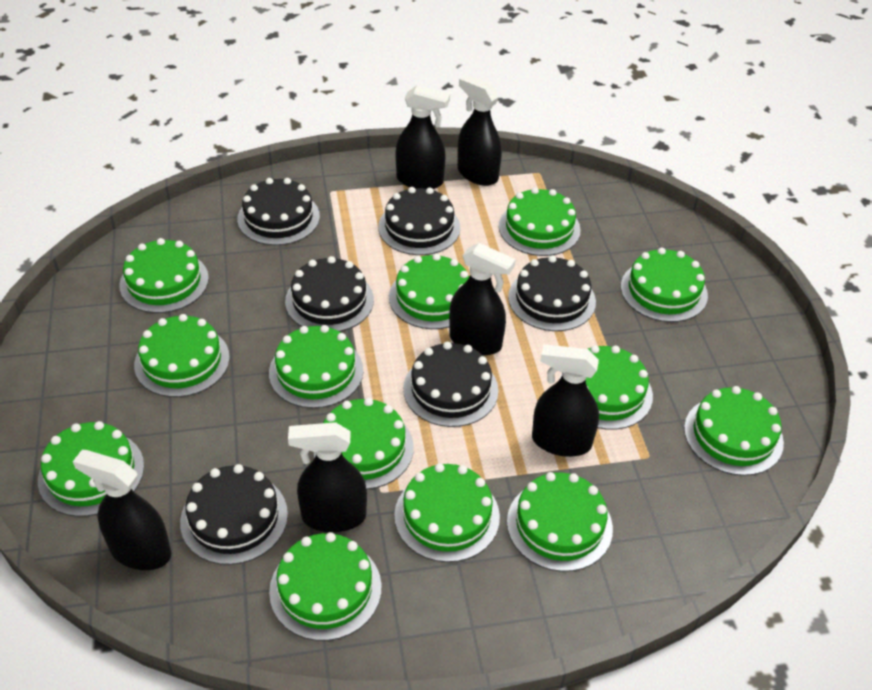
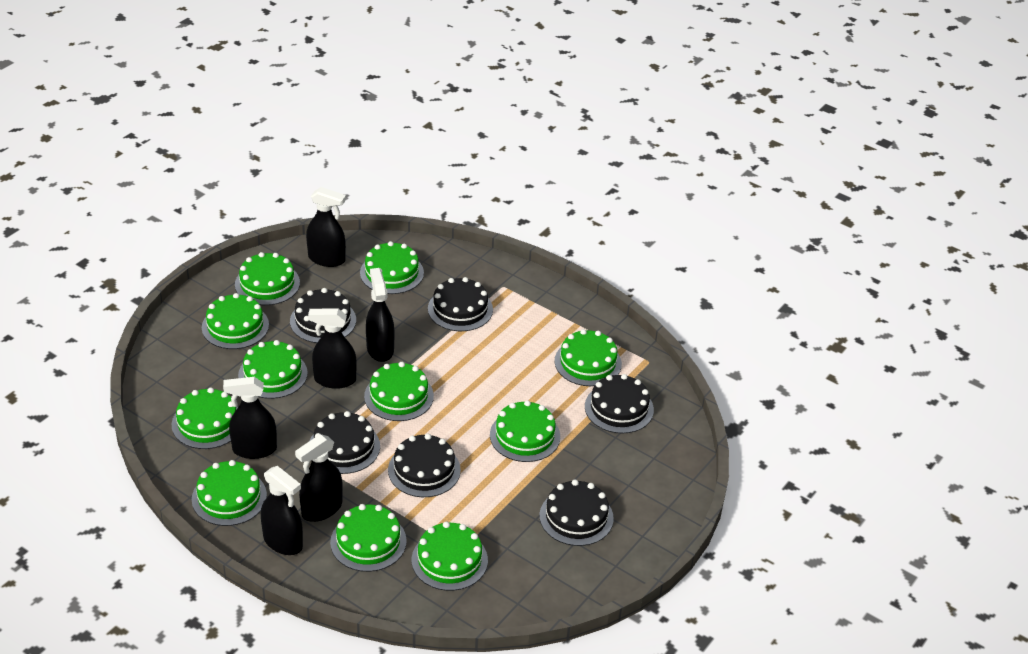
green cake: 13 -> 11

